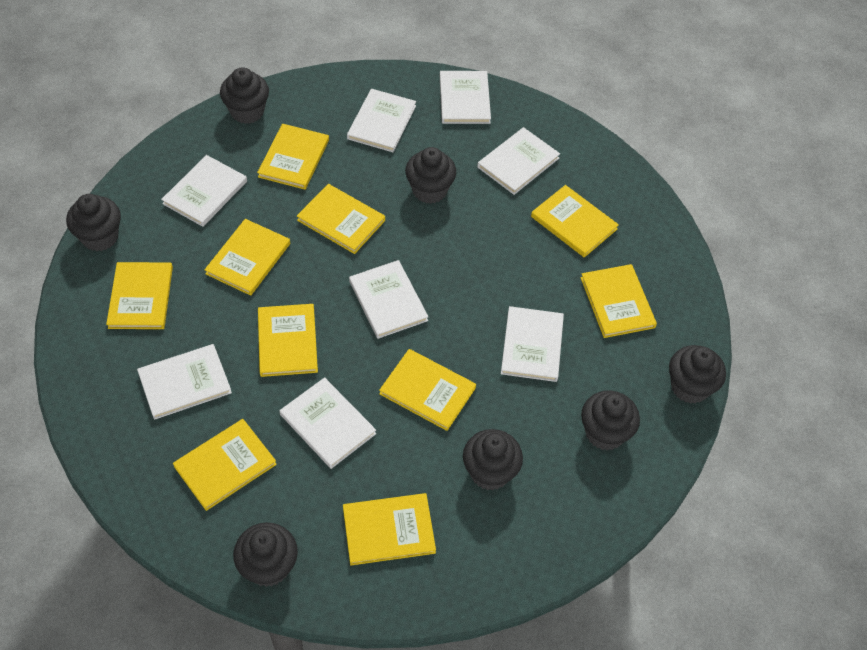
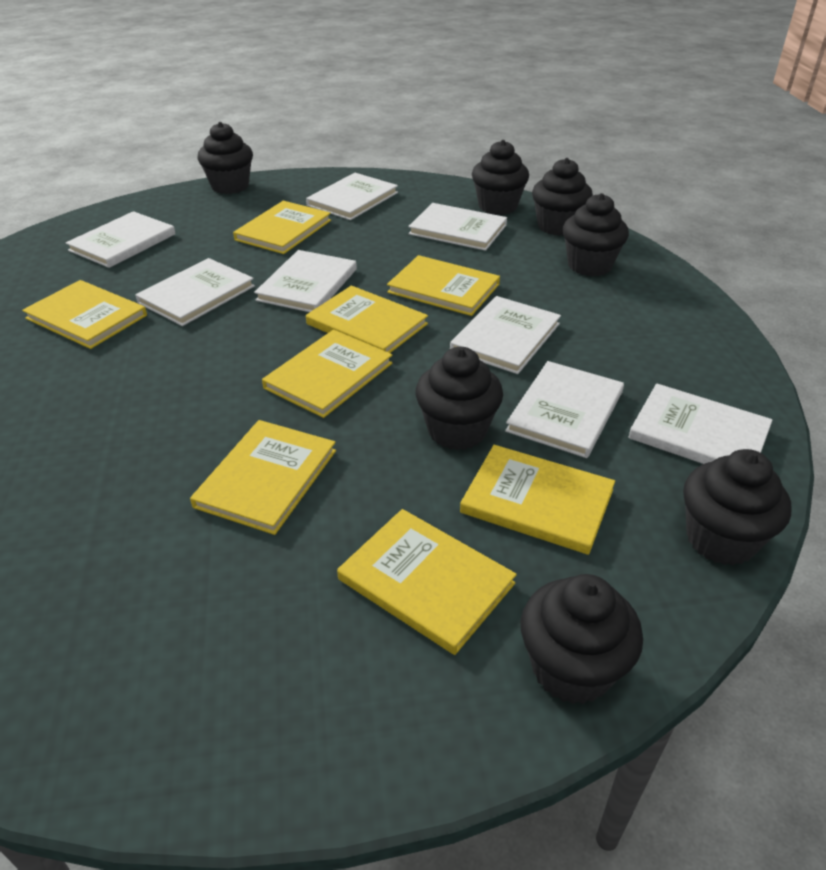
yellow book: 10 -> 8

